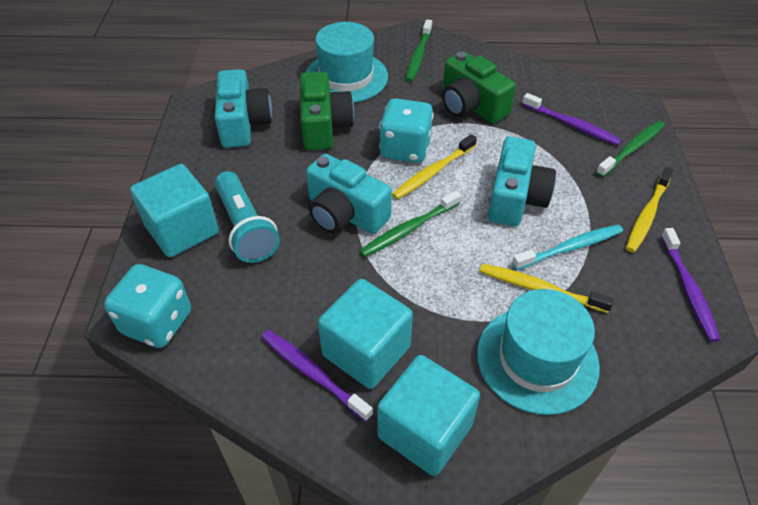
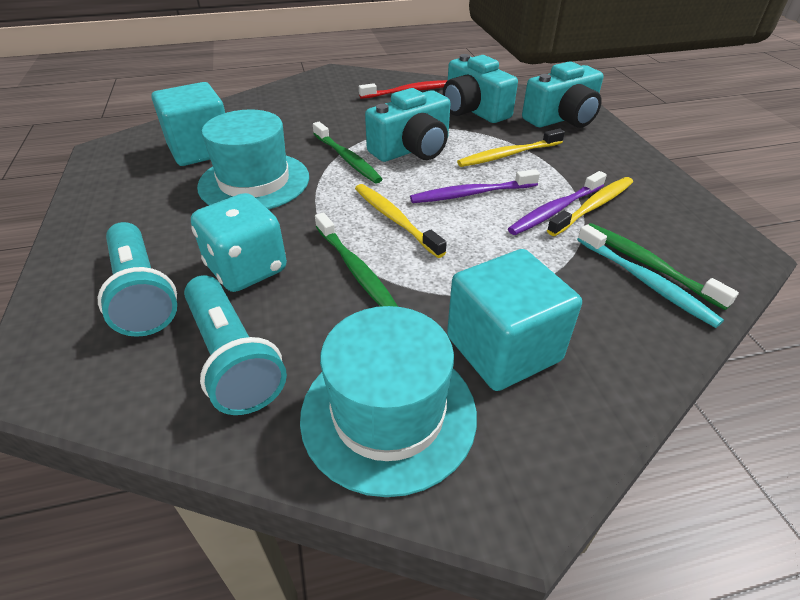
green camera: 2 -> 0
purple toothbrush: 3 -> 2
red toothbrush: 0 -> 1
turquoise cube: 3 -> 2
turquoise dice: 2 -> 1
turquoise flashlight: 1 -> 2

